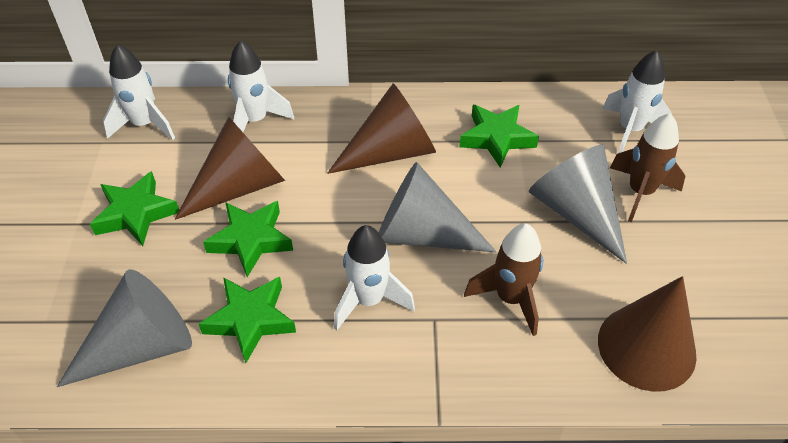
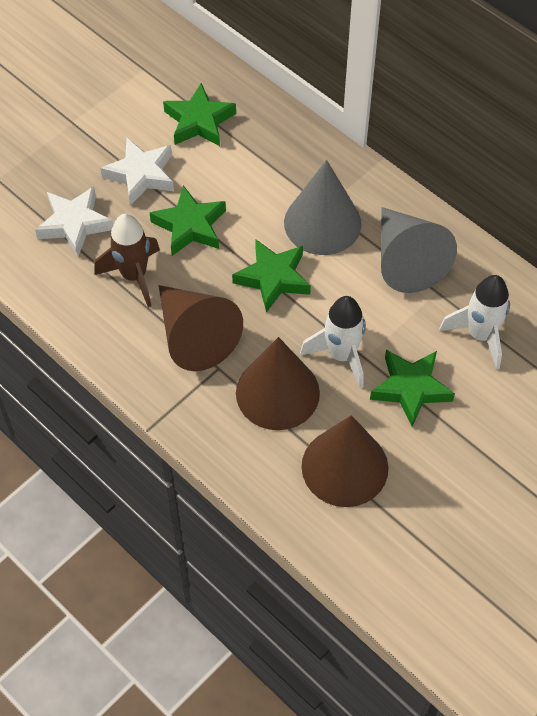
brown rocket: 2 -> 1
grey cone: 3 -> 2
white rocket: 4 -> 2
white star: 0 -> 2

